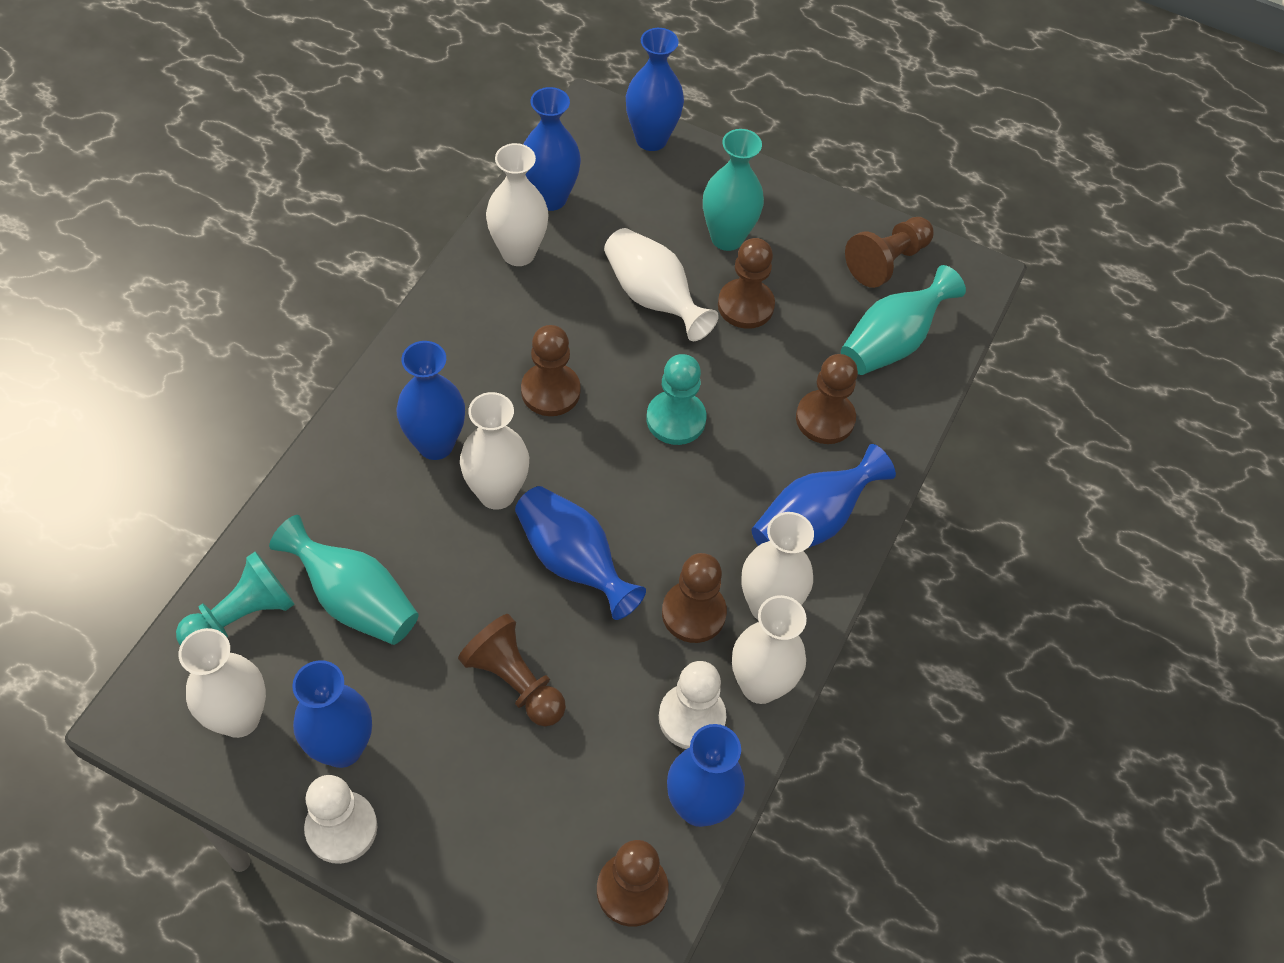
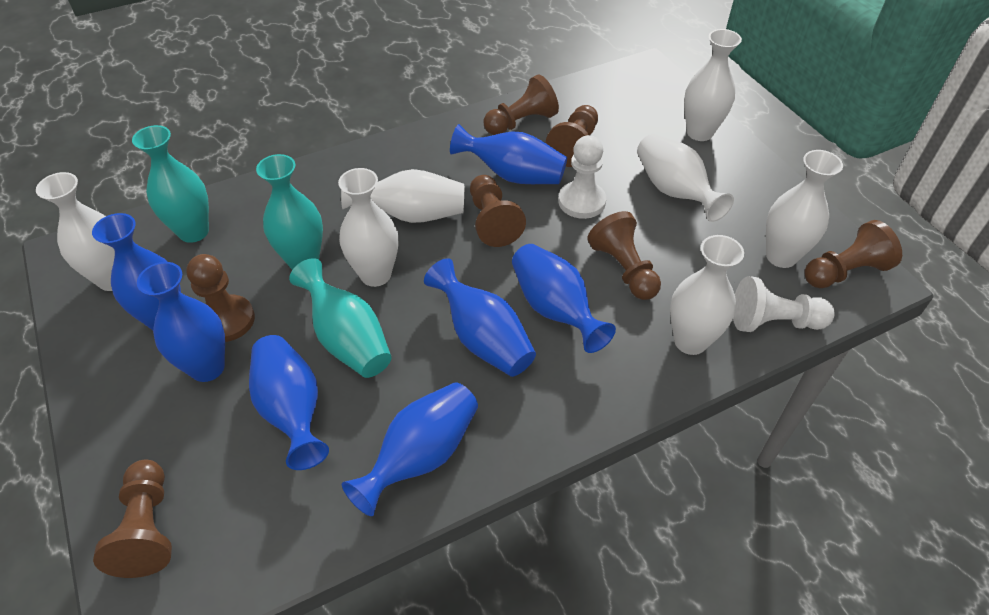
turquoise pawn: 2 -> 0
white vase: 6 -> 7

